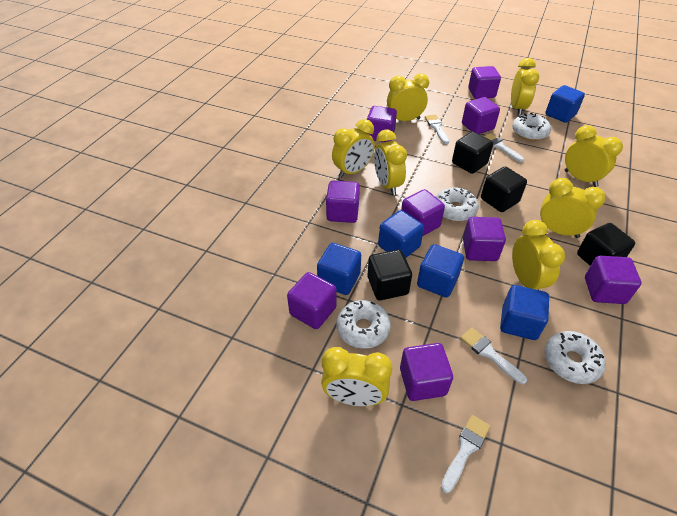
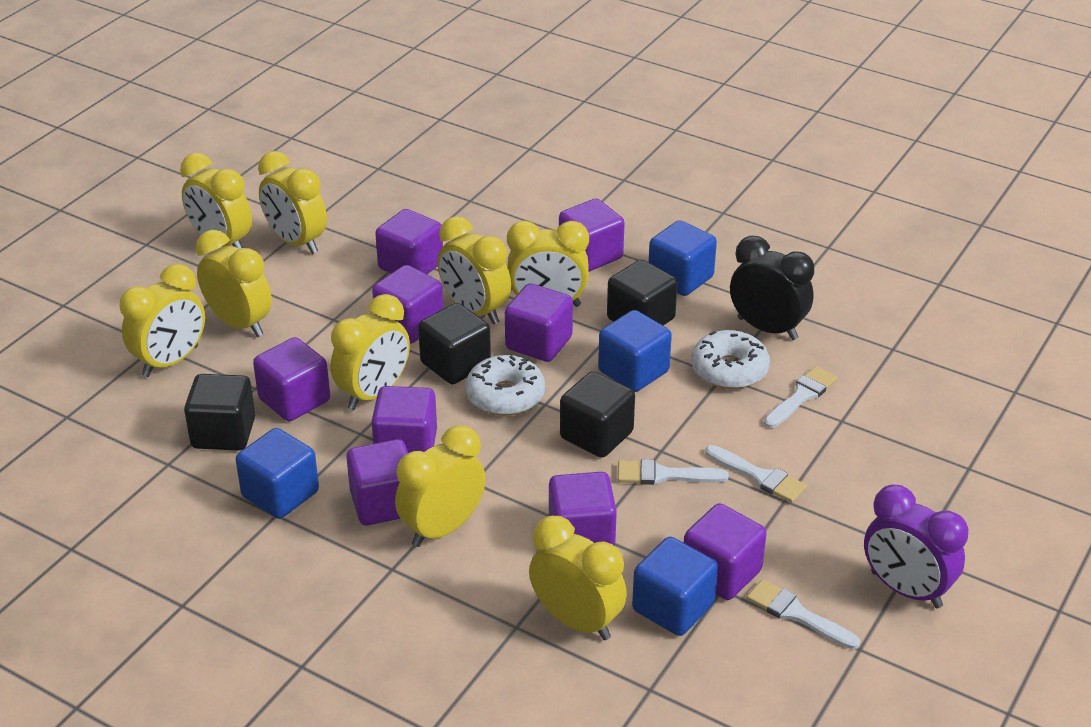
black clock: 0 -> 1
blue cube: 5 -> 4
purple clock: 0 -> 1
white donut: 4 -> 2
yellow clock: 8 -> 9

